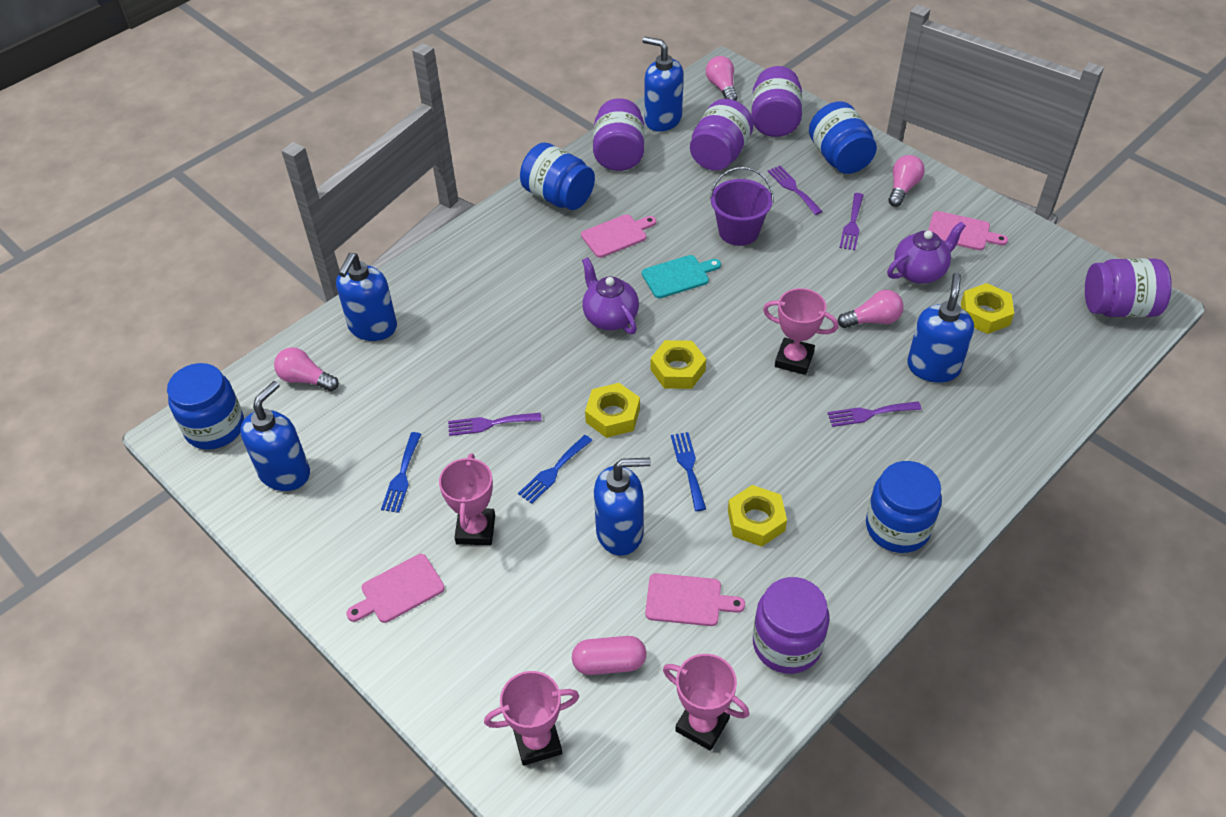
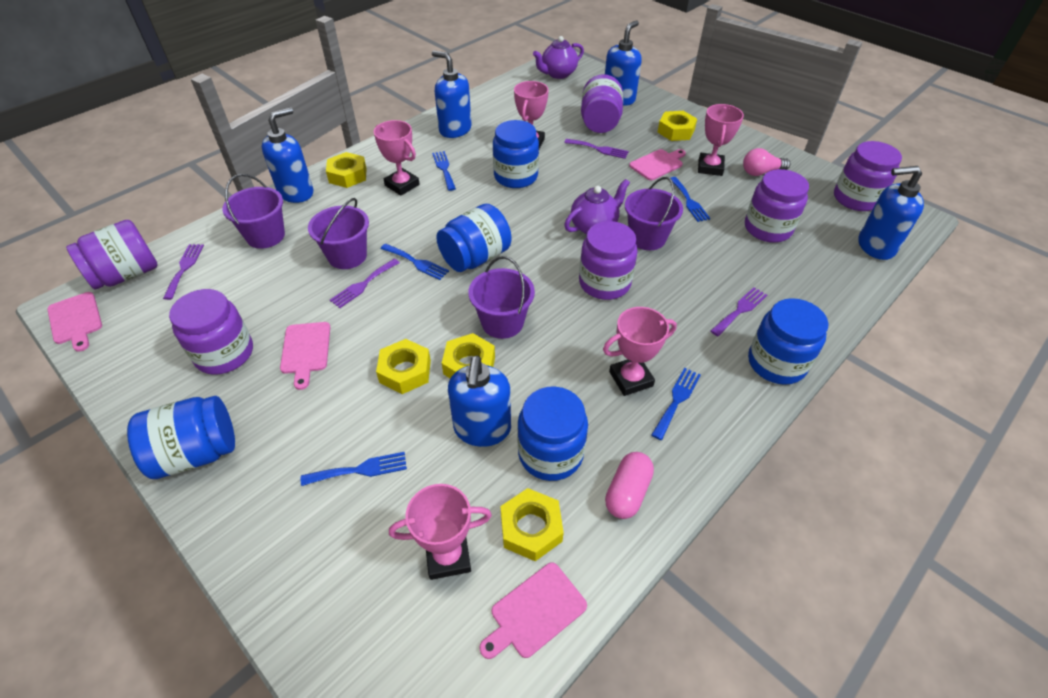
blue fork: 3 -> 5
blue jar: 4 -> 5
pink light bulb: 4 -> 1
pink trophy: 4 -> 5
purple bucket: 1 -> 4
purple jar: 5 -> 6
turquoise cutting board: 1 -> 0
yellow nut: 4 -> 5

